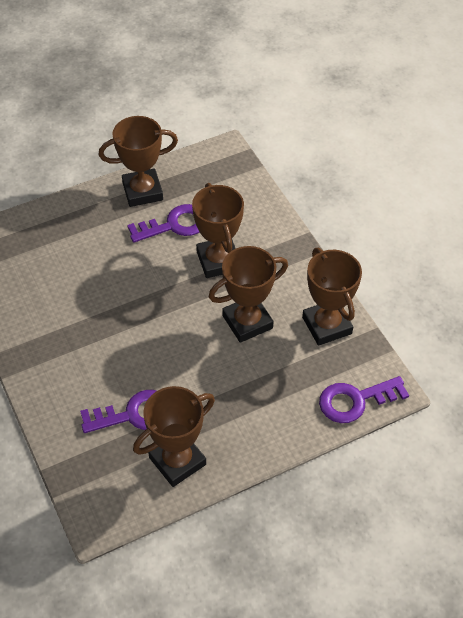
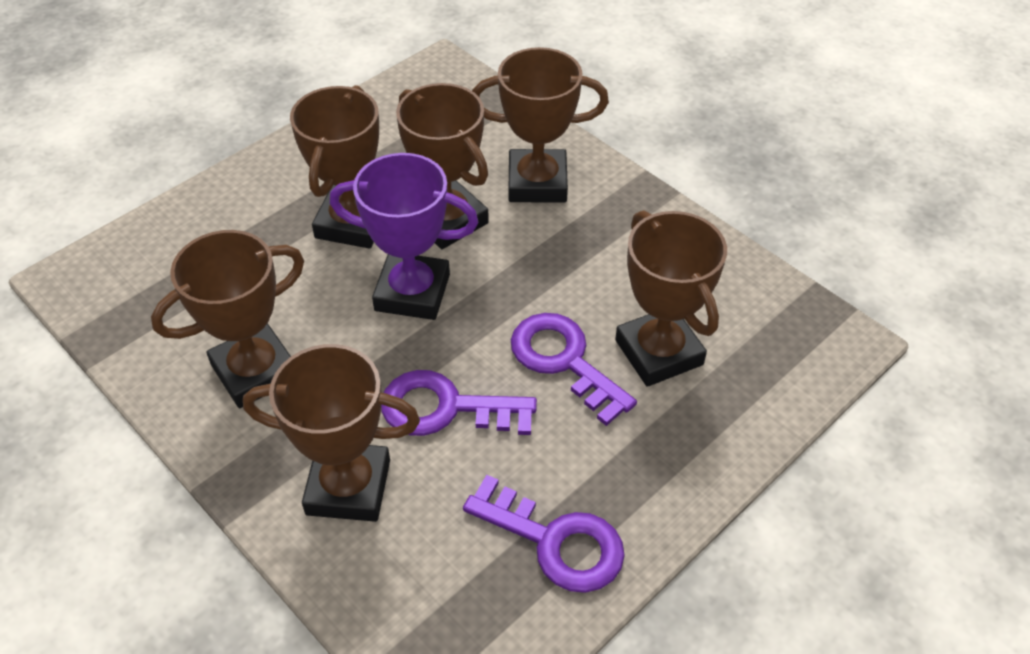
brown trophy: 5 -> 6
purple trophy: 0 -> 1

